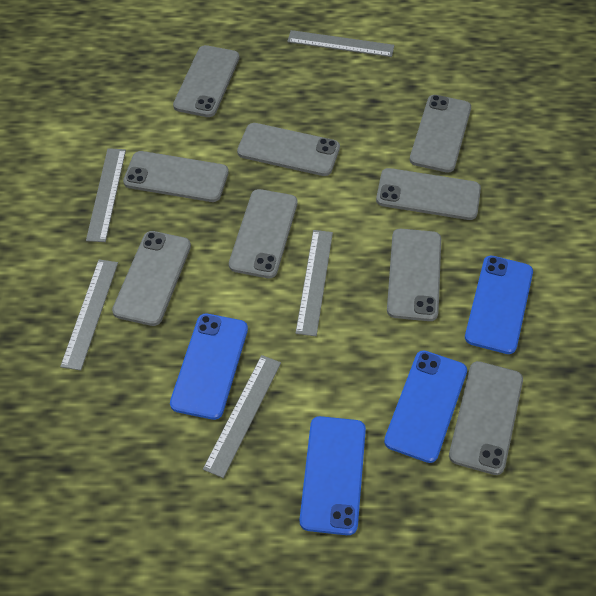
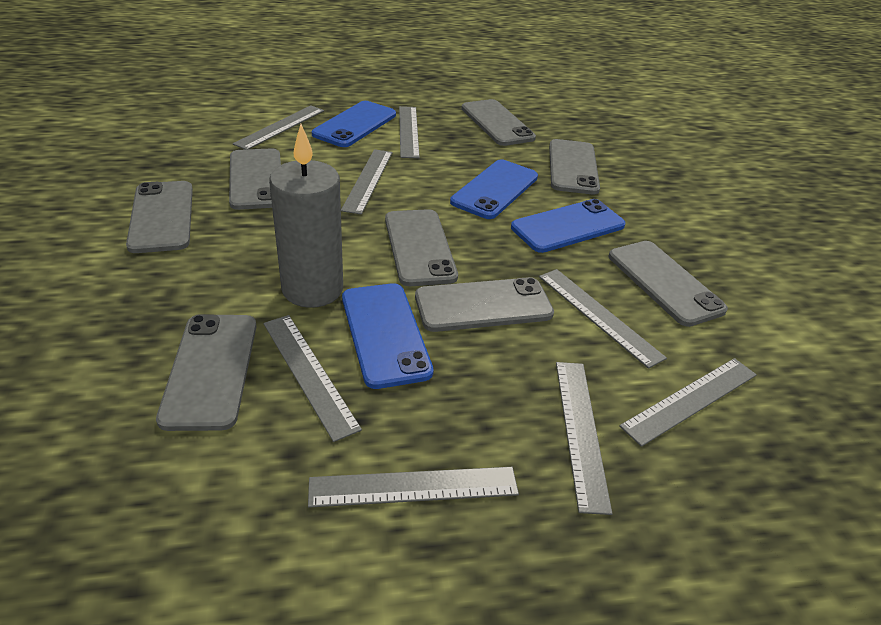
grey candle: 0 -> 1
grey phone: 9 -> 8
grey ruler: 5 -> 8

